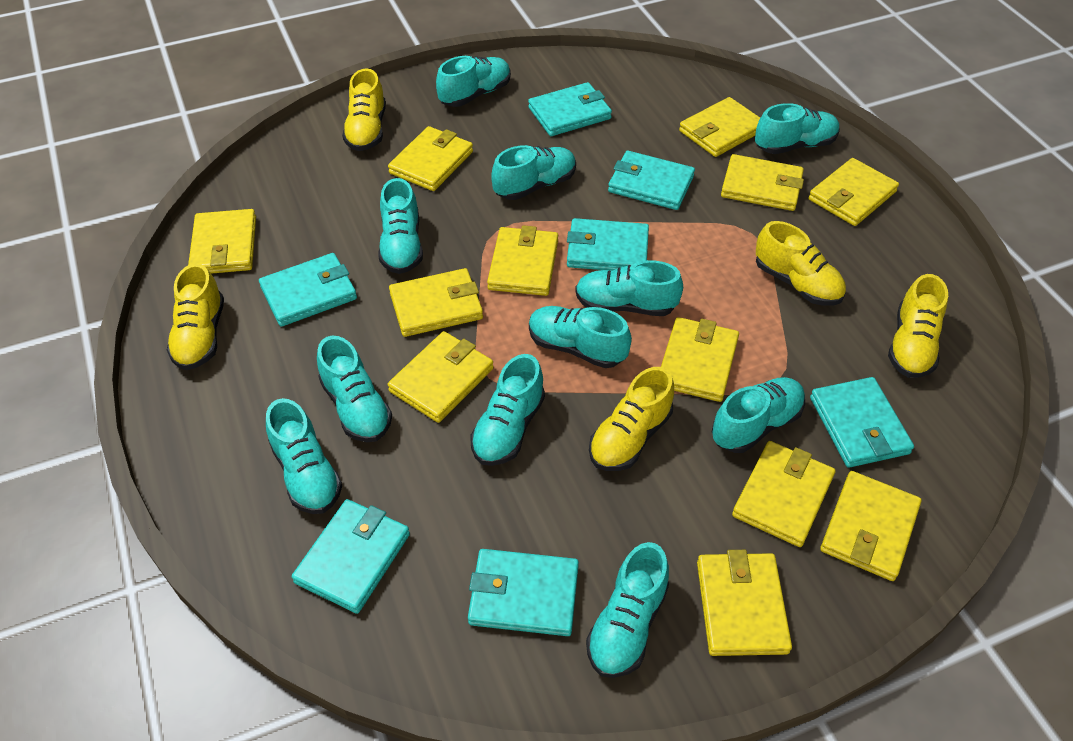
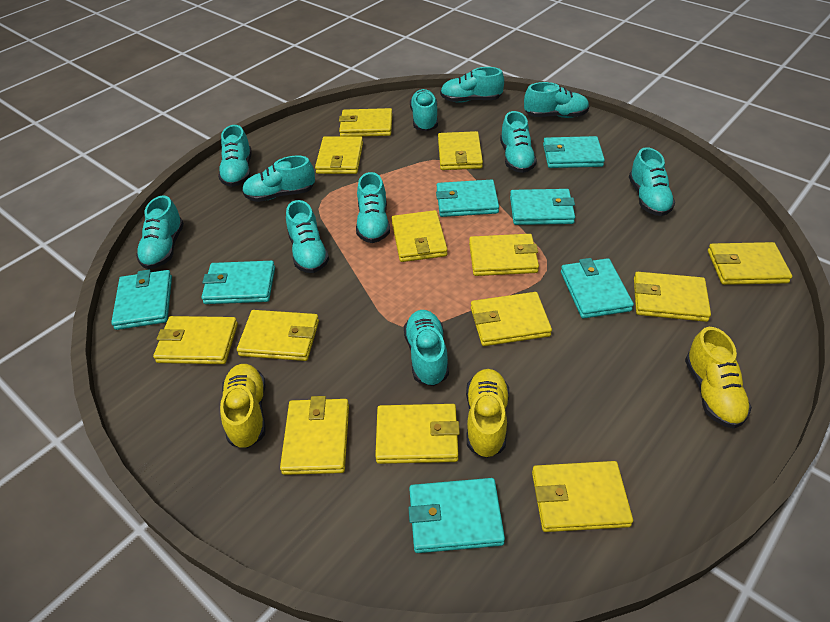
yellow shoe: 5 -> 3
yellow wallet: 12 -> 13

